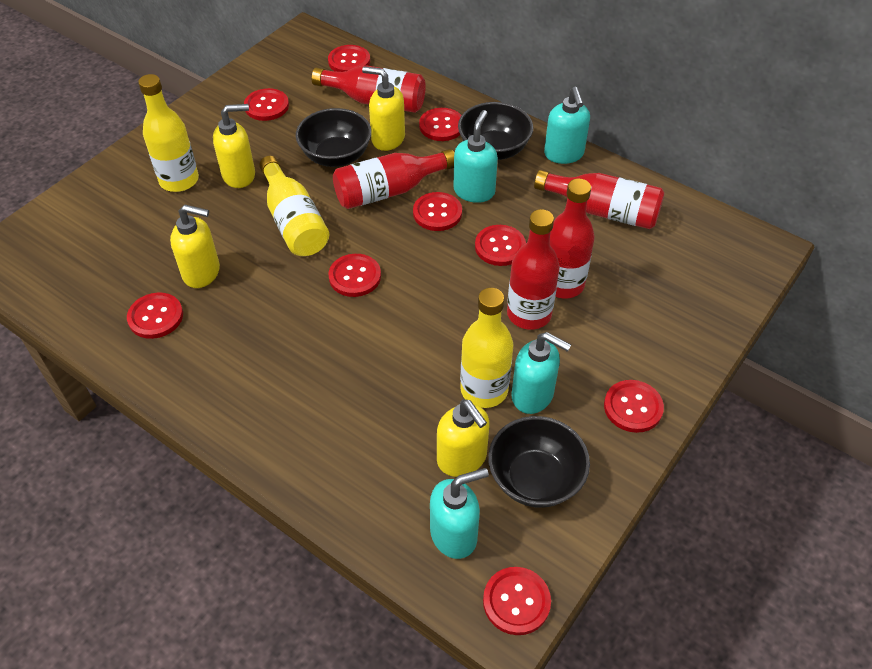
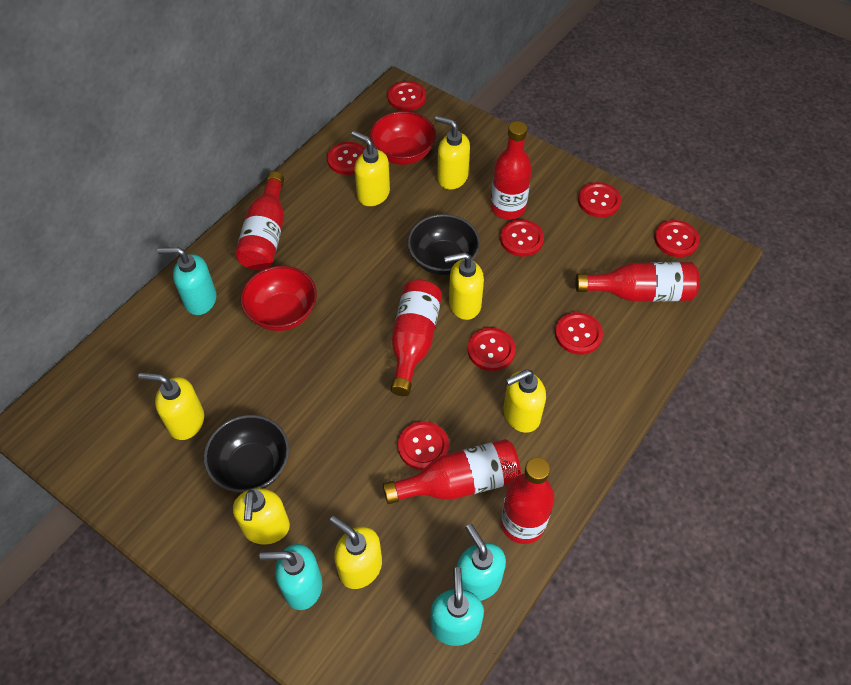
black bowl: 3 -> 2
red bottle: 5 -> 6
red bowl: 0 -> 2
red button: 9 -> 8
yellow bottle: 3 -> 0
yellow soap dispenser: 4 -> 7

